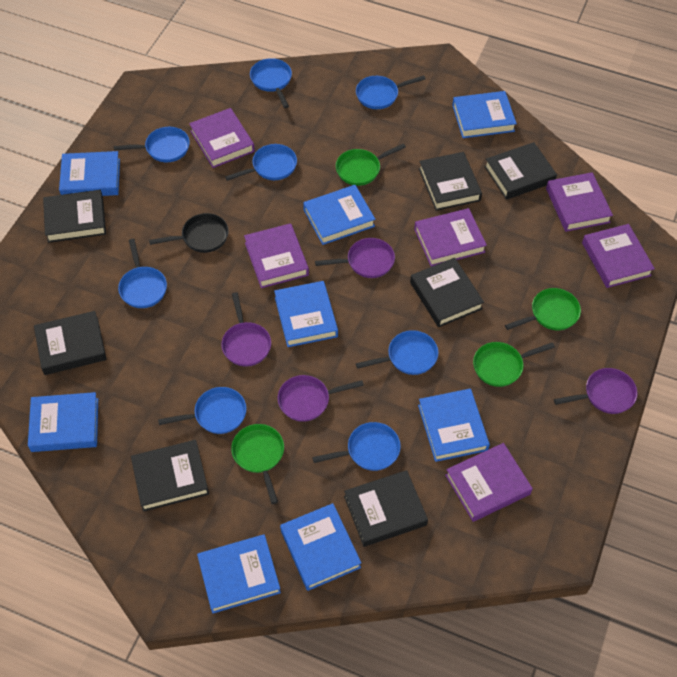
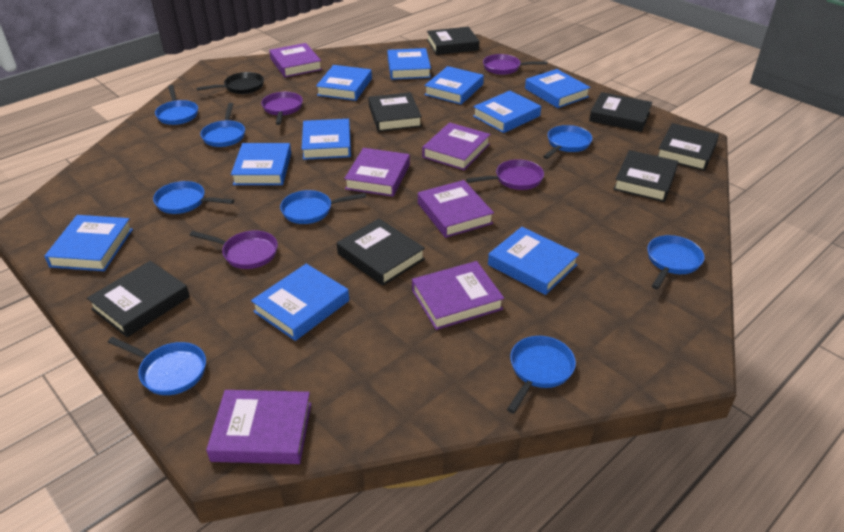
blue book: 8 -> 10
green pan: 4 -> 0

